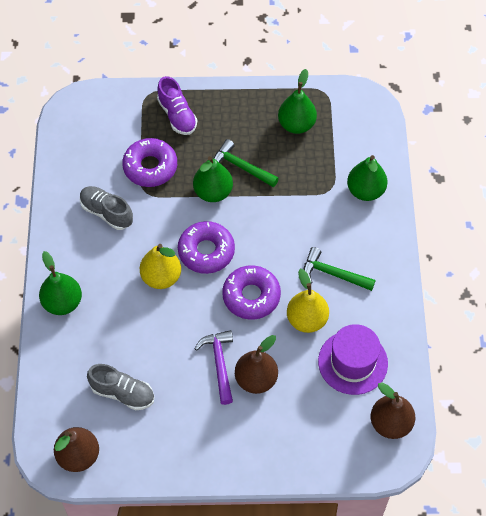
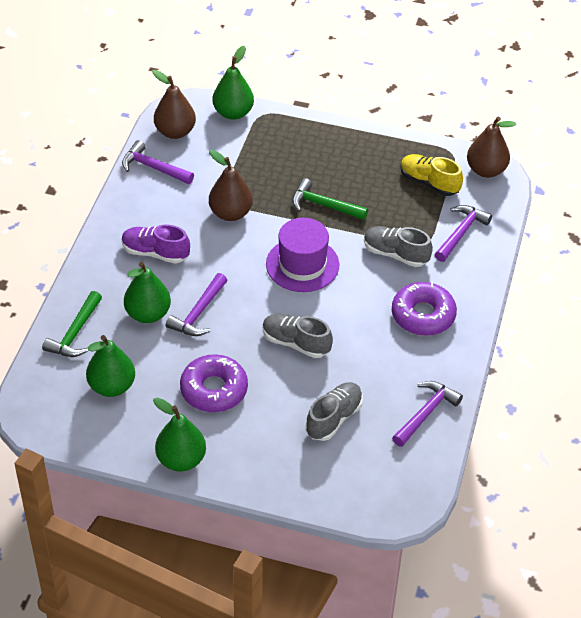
grey shoe: 2 -> 3
purple donut: 3 -> 2
purple hammer: 1 -> 4
yellow pear: 2 -> 0
yellow shoe: 0 -> 1

